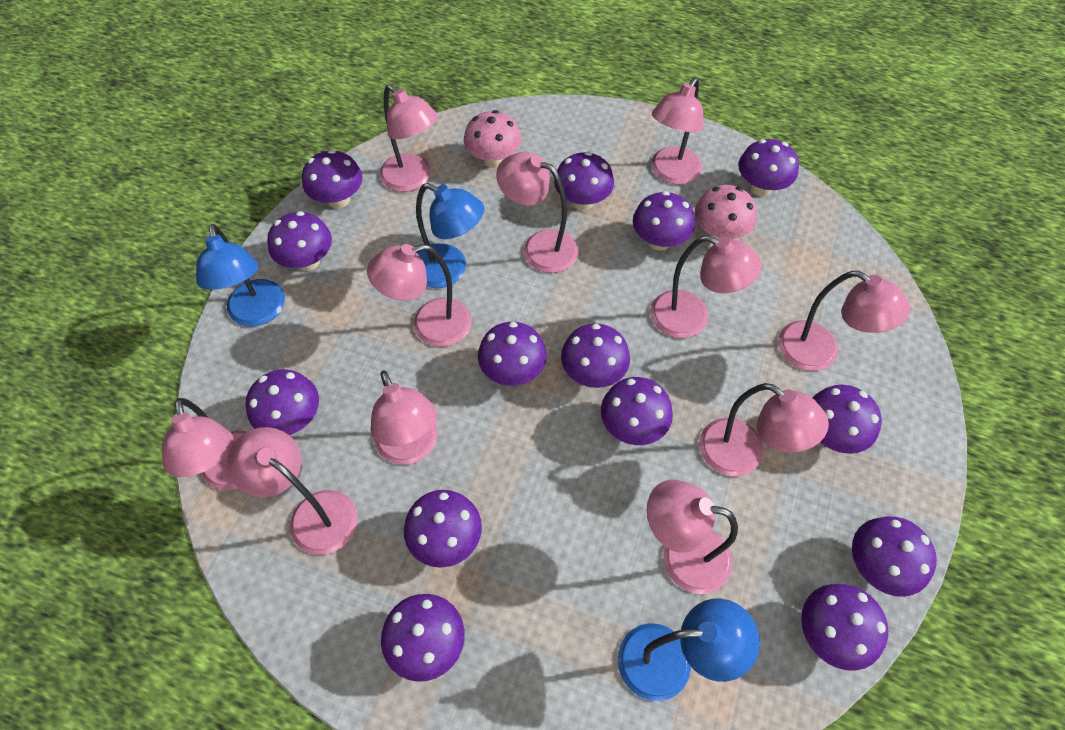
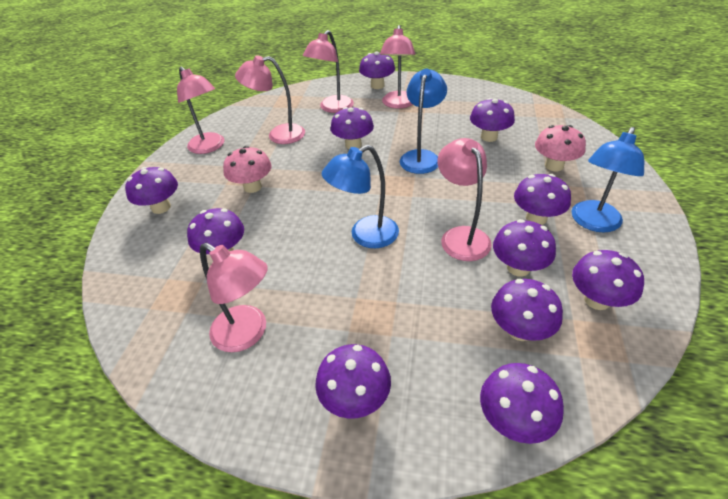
pink lamp: 11 -> 6
purple mushroom: 14 -> 11

